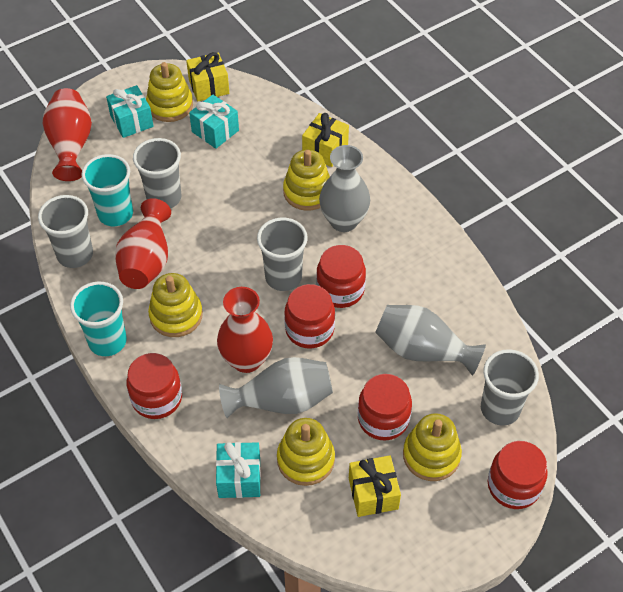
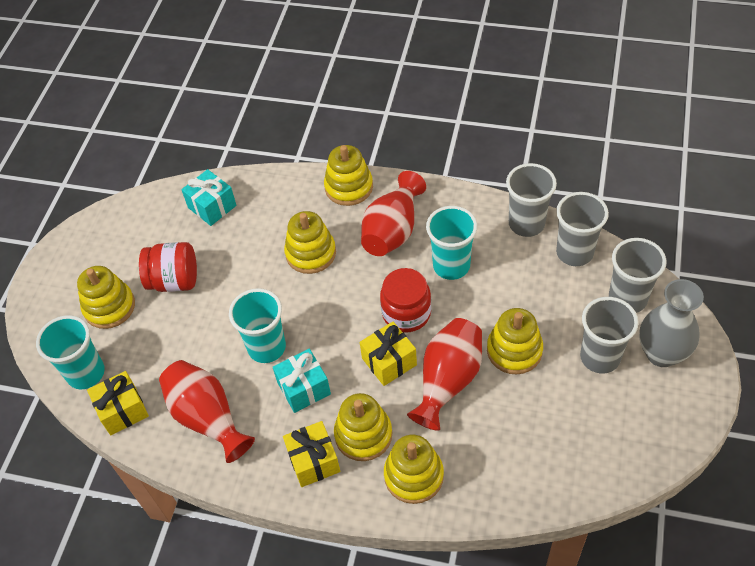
grey vase: 3 -> 1
red jar: 5 -> 2
turquoise cup: 2 -> 3
turquoise gift: 3 -> 2
yellow stacking toy: 5 -> 6

